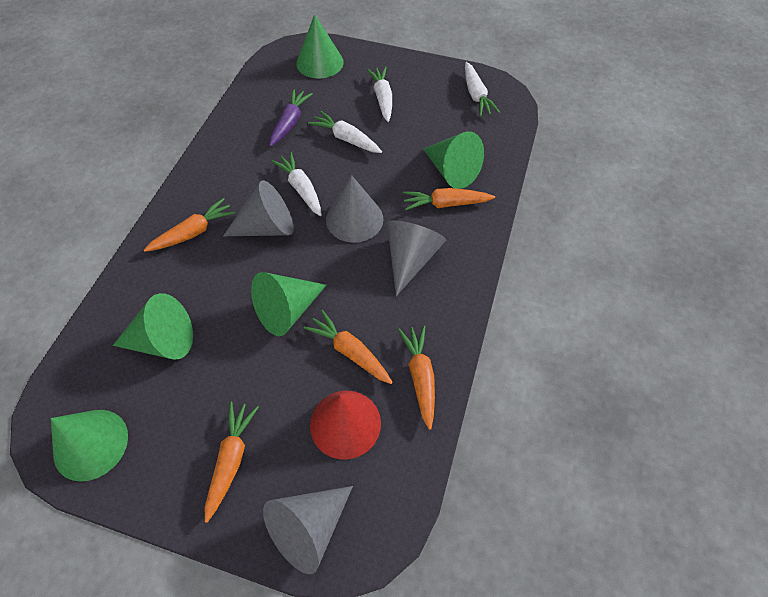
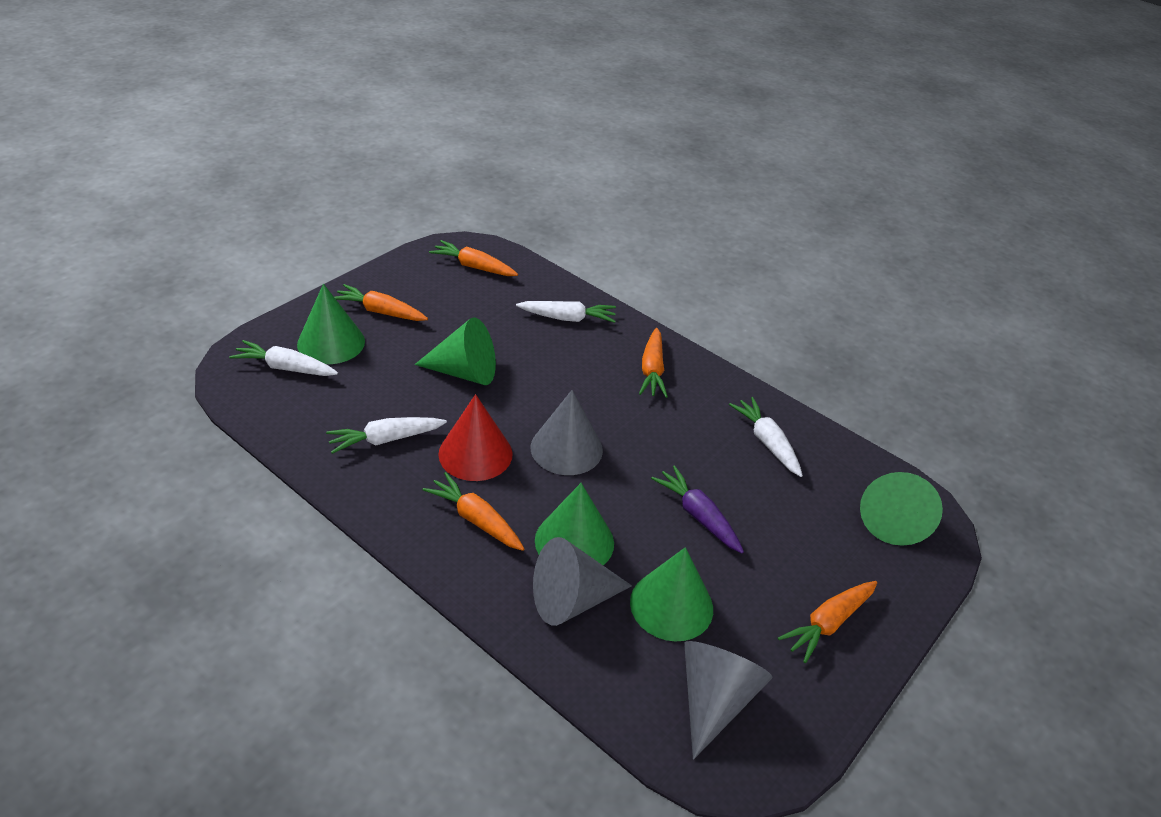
grey cone: 4 -> 3

